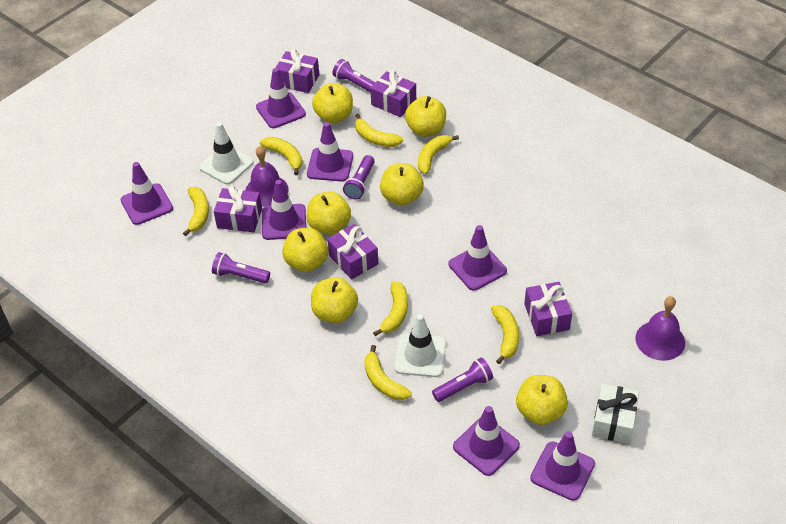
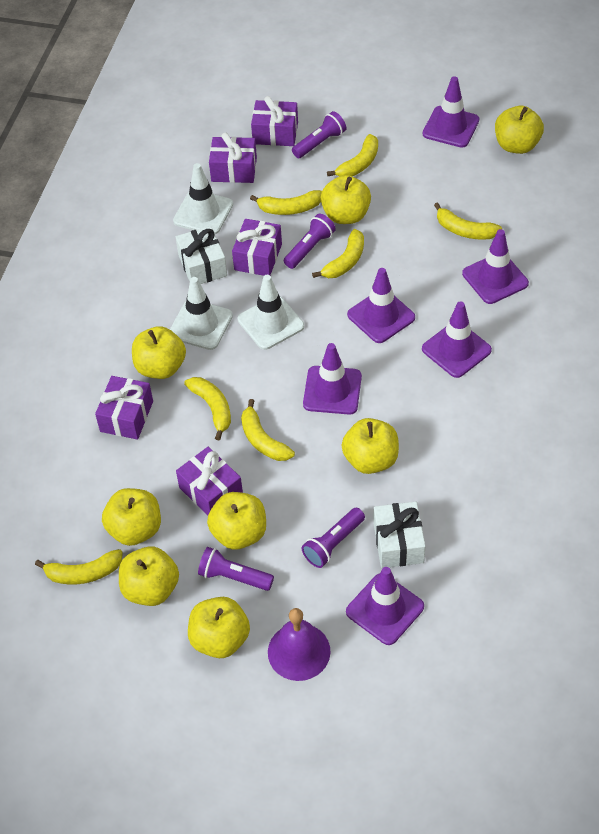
purple bell: 2 -> 1
purple traffic cone: 7 -> 6
white gift: 1 -> 2
white traffic cone: 2 -> 3
yellow apple: 7 -> 8

